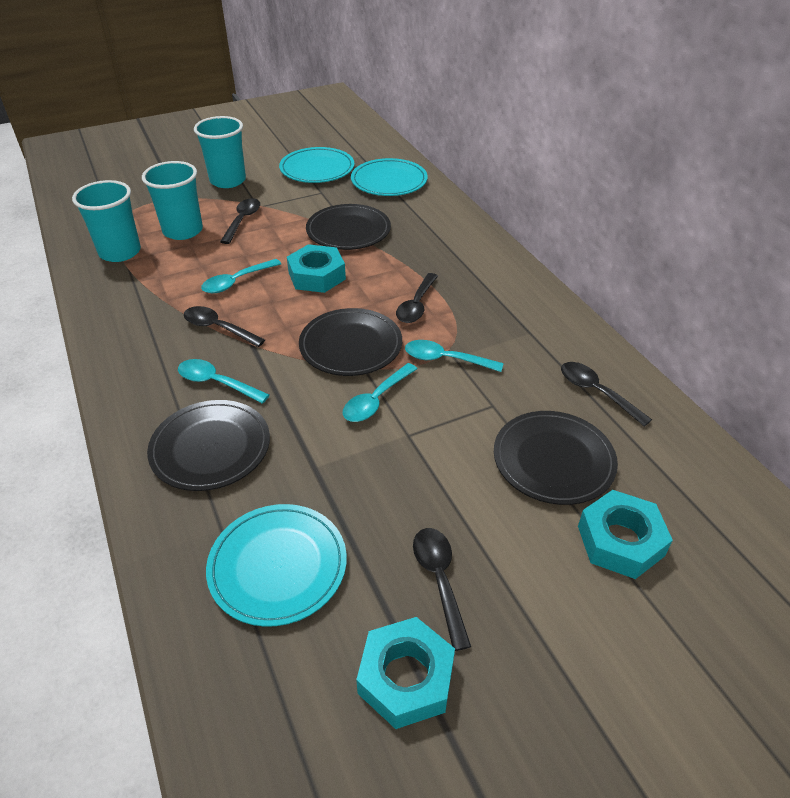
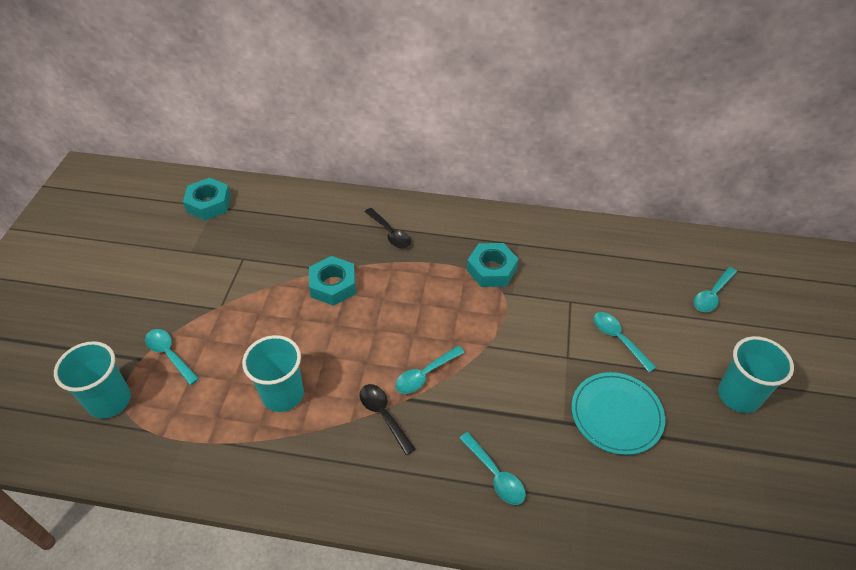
black plate: 4 -> 0
black spoon: 5 -> 2
turquoise plate: 3 -> 1
turquoise spoon: 4 -> 5

